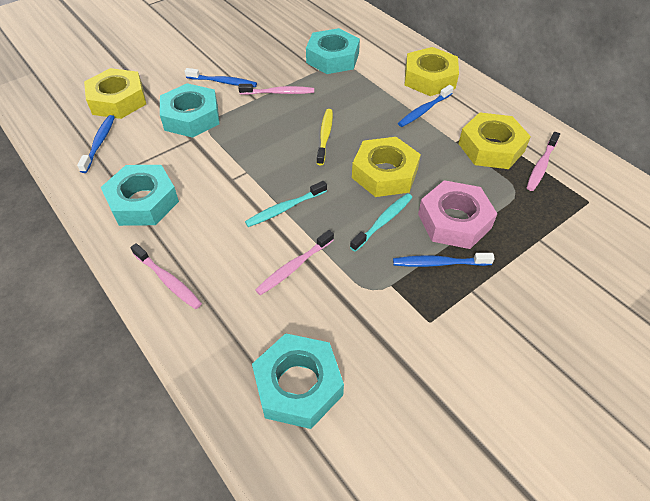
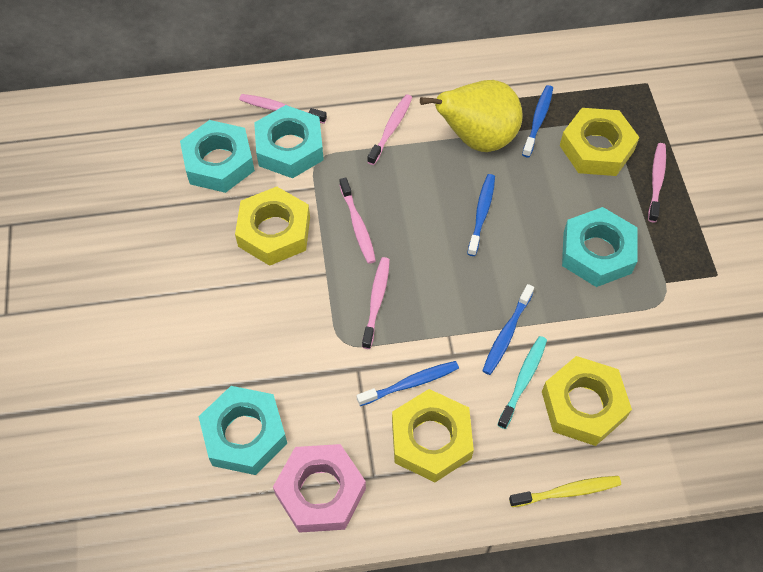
pink toothbrush: 4 -> 5
turquoise toothbrush: 2 -> 1
yellow pear: 0 -> 1

